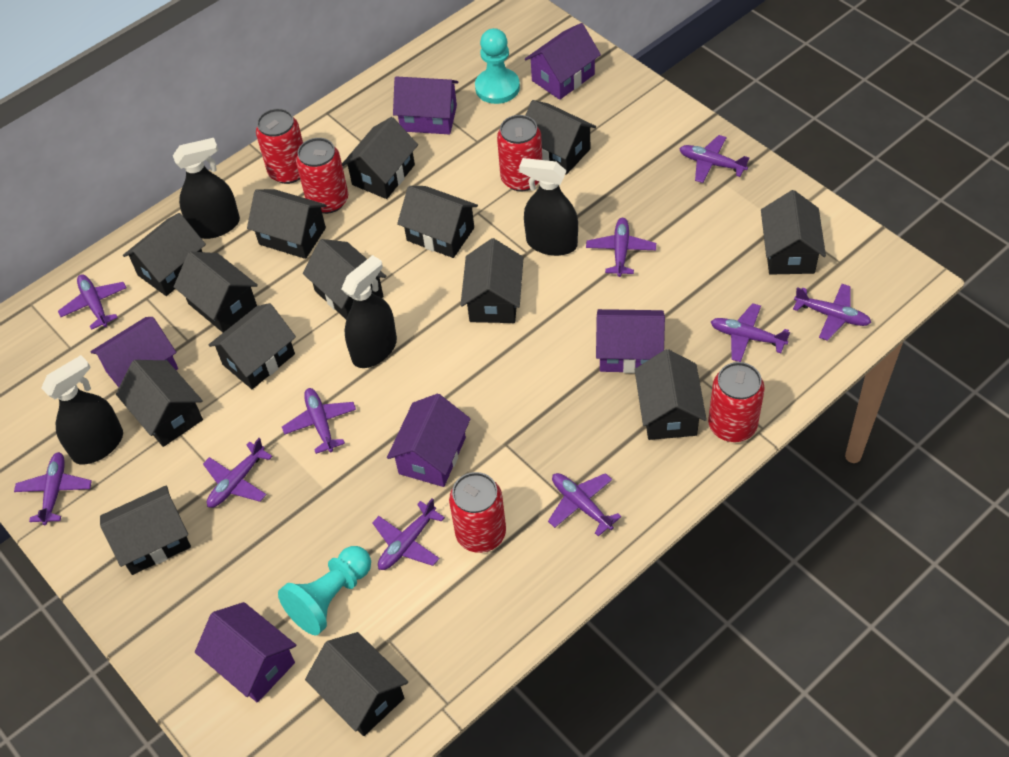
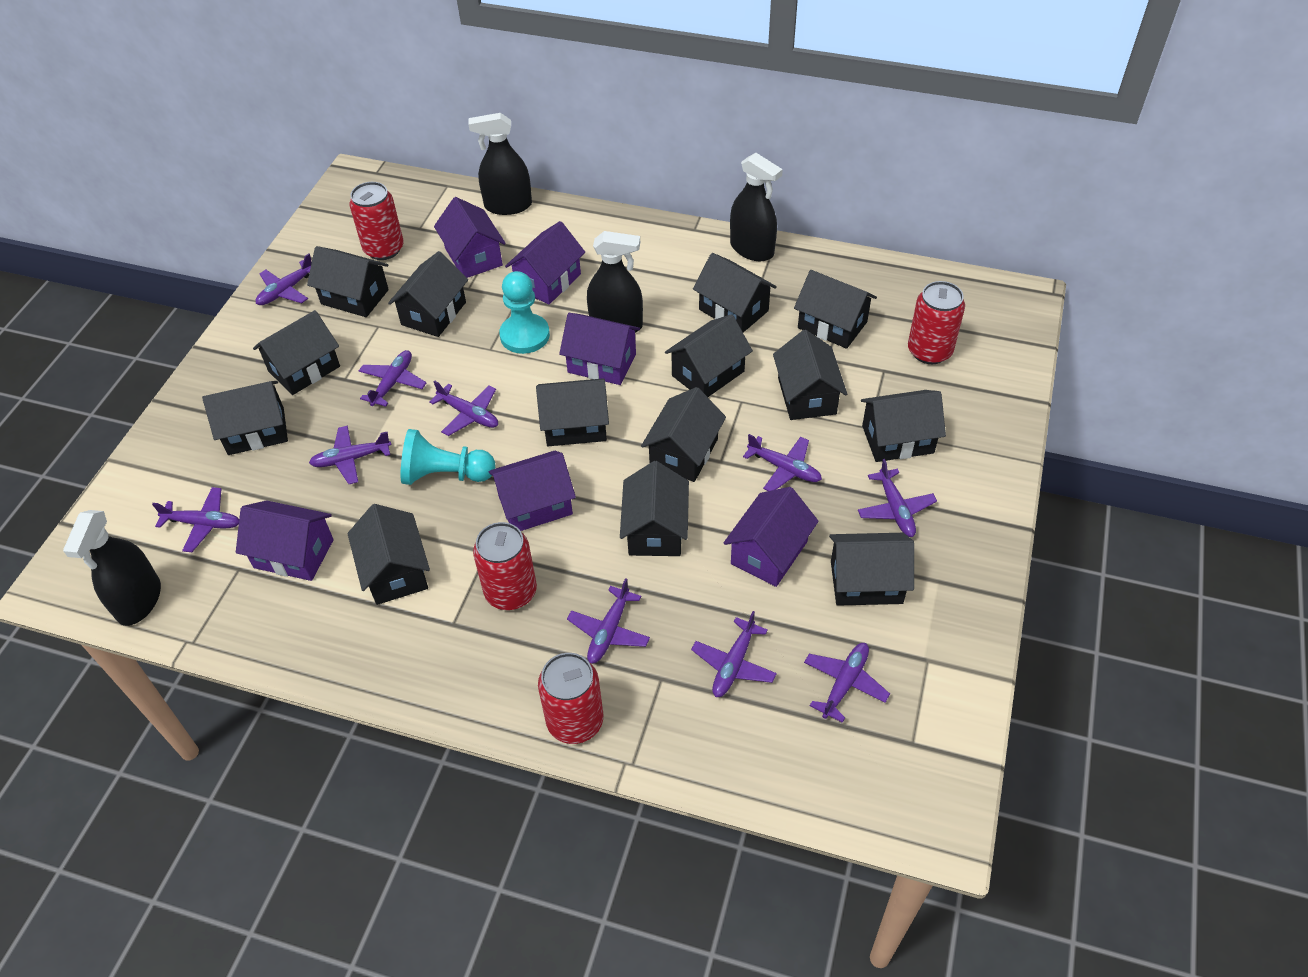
red can: 5 -> 4

